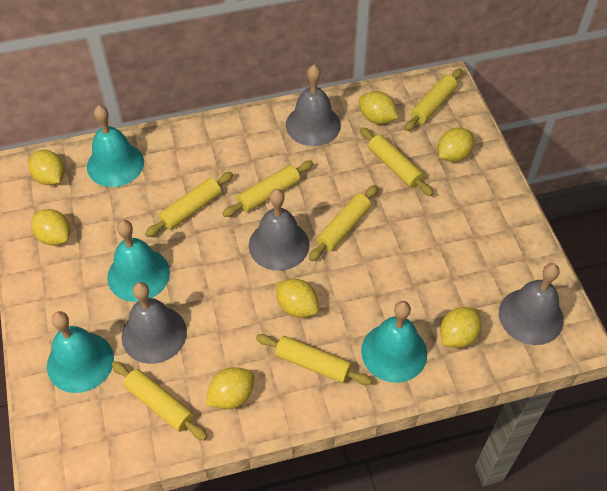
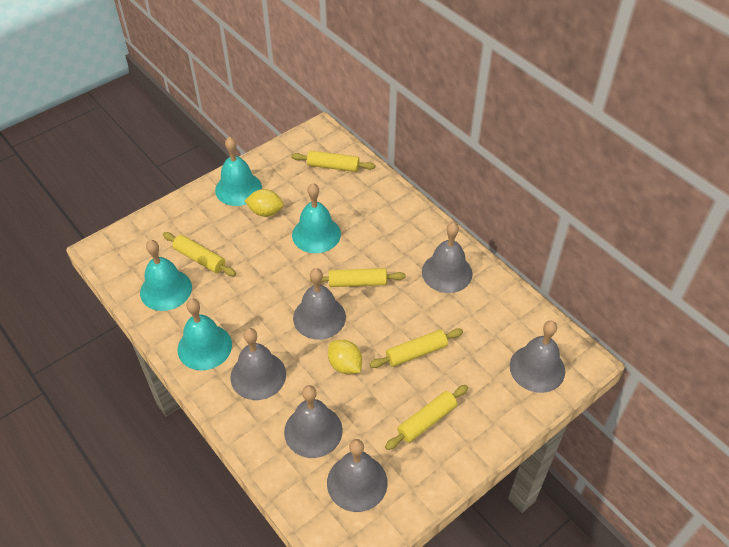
grey bell: 4 -> 6
yellow lemon: 7 -> 2
yellow rolling pin: 7 -> 5

